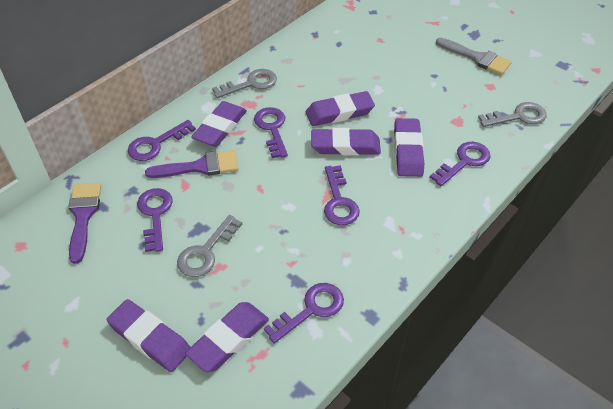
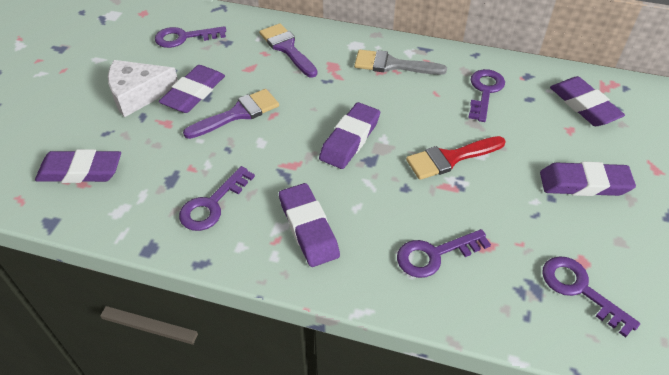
grey key: 3 -> 0
purple key: 6 -> 5
red brush: 0 -> 1
white cheese: 0 -> 1

